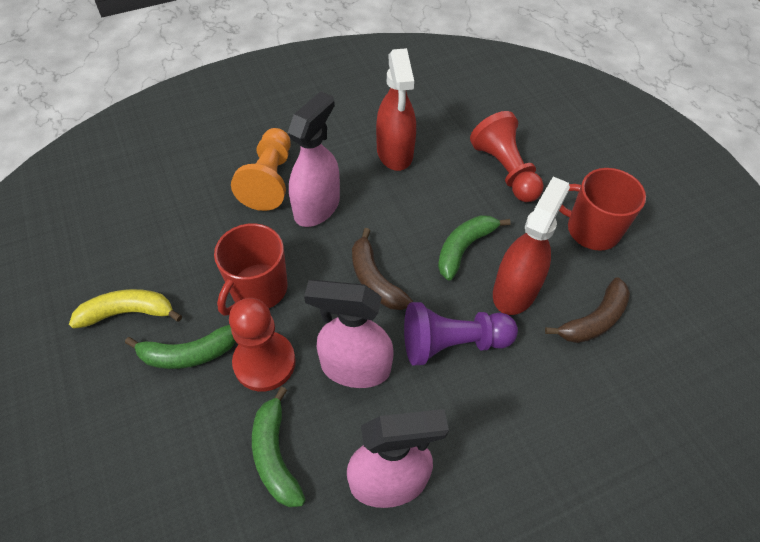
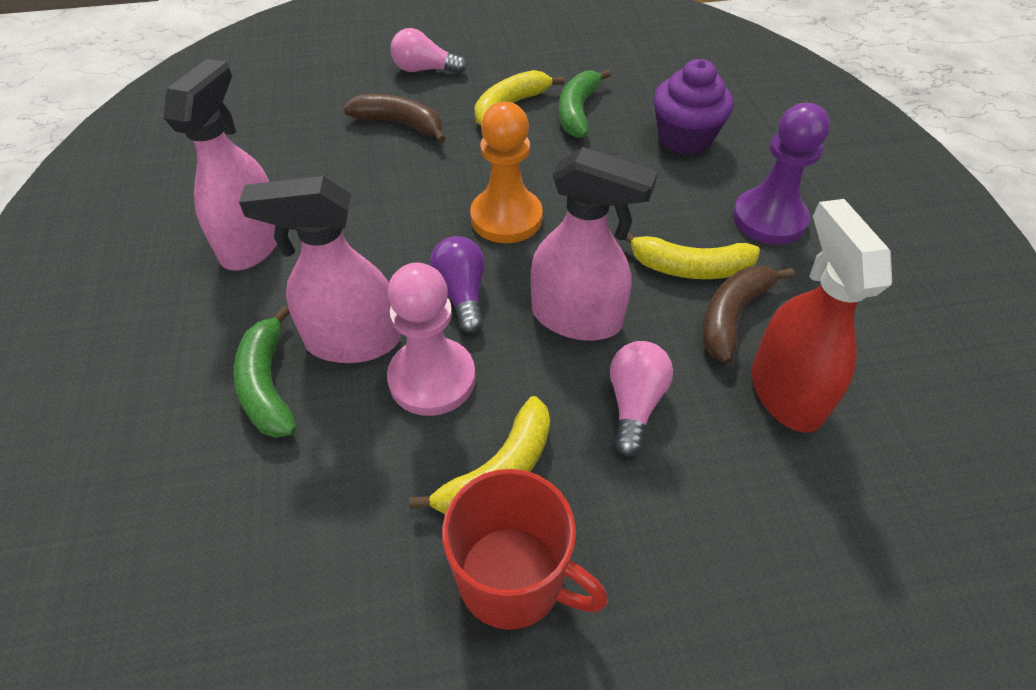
green banana: 3 -> 2
pink light bulb: 0 -> 2
pink pawn: 0 -> 1
purple cupcake: 0 -> 1
purple light bulb: 0 -> 1
red mug: 2 -> 1
red pawn: 2 -> 0
red spray bottle: 2 -> 1
yellow banana: 1 -> 3

